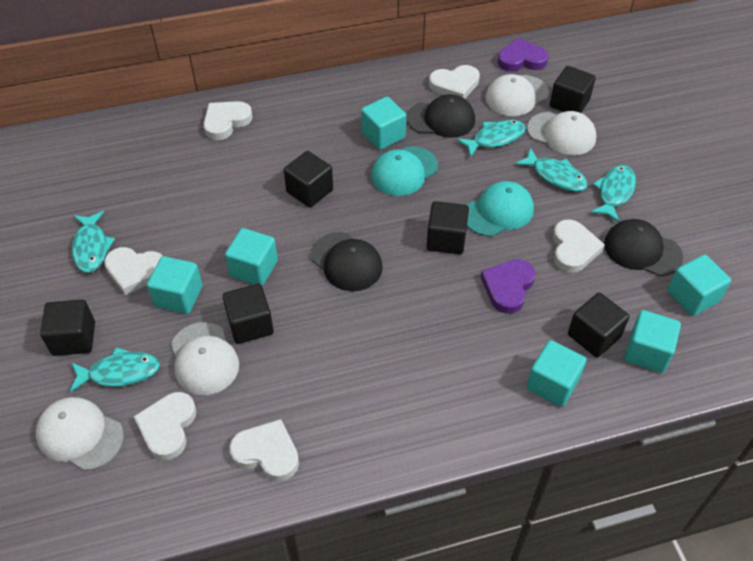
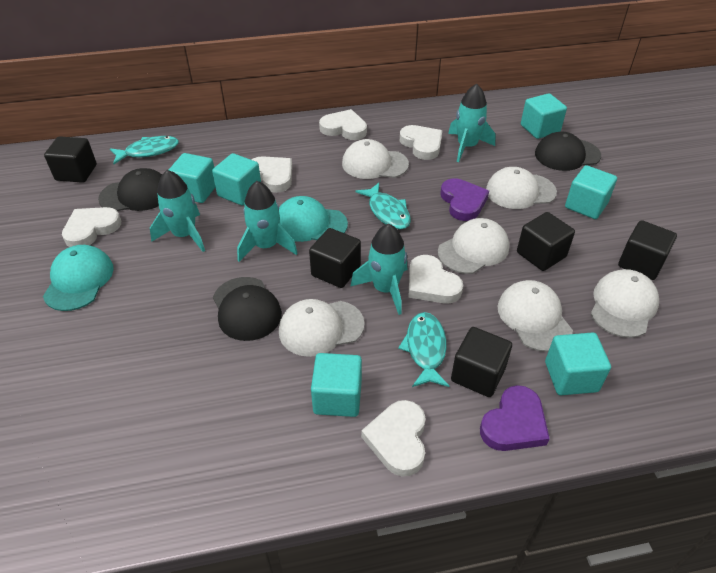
black cube: 6 -> 5
turquoise fish: 5 -> 3
turquoise rocket: 0 -> 4
white cap: 4 -> 6

